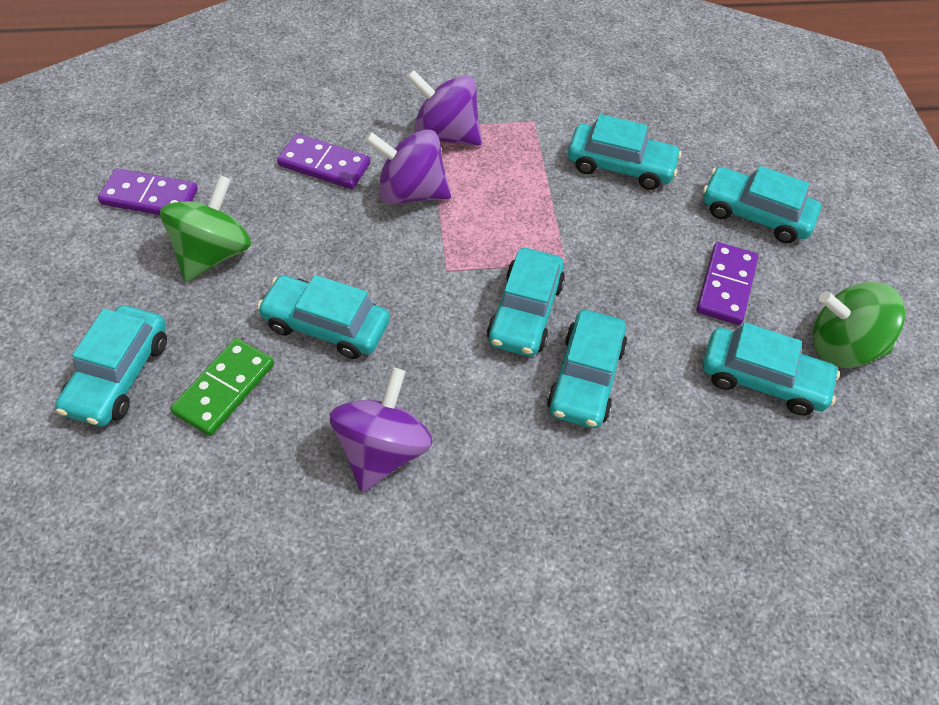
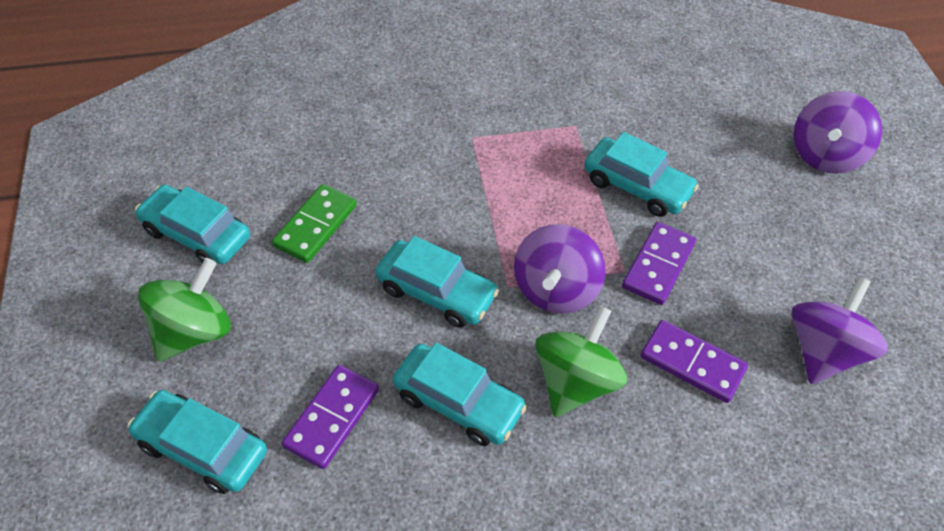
turquoise car: 7 -> 5

